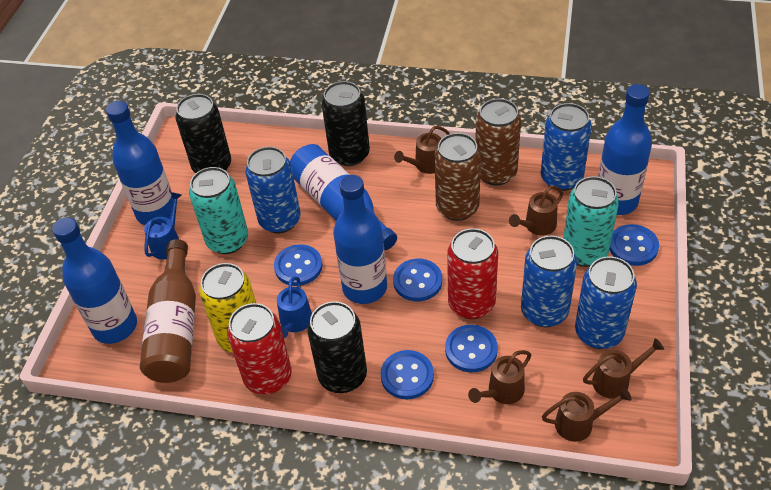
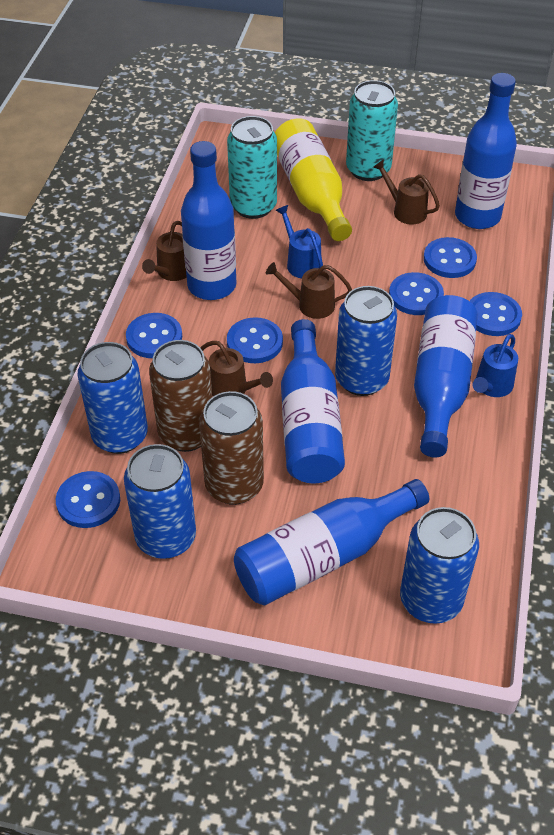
black can: 3 -> 0
blue button: 5 -> 6
brown bottle: 1 -> 0
brown watering can: 5 -> 4
red can: 2 -> 0
yellow bottle: 0 -> 1
yellow can: 1 -> 0

